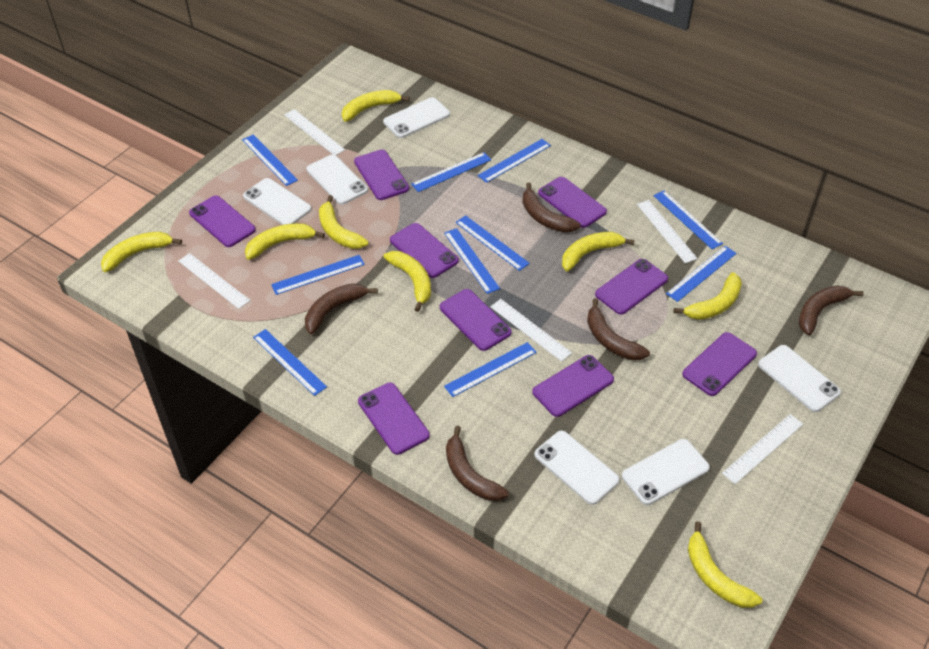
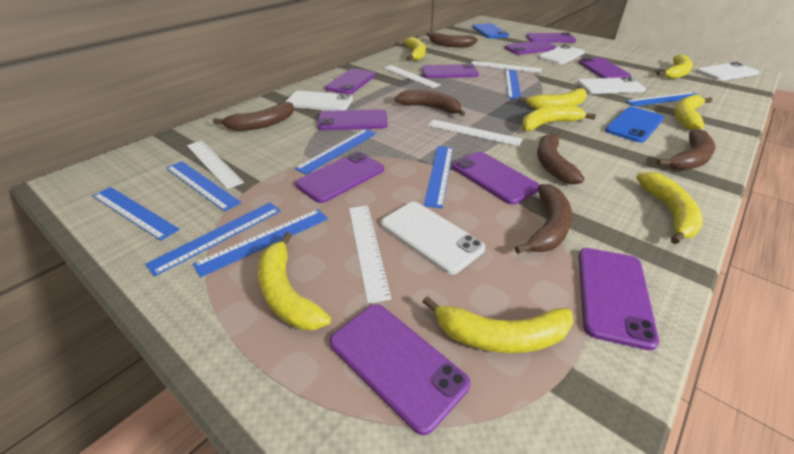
blue phone: 0 -> 2
blue ruler: 10 -> 8
brown banana: 5 -> 6
purple phone: 9 -> 10
white phone: 6 -> 5

